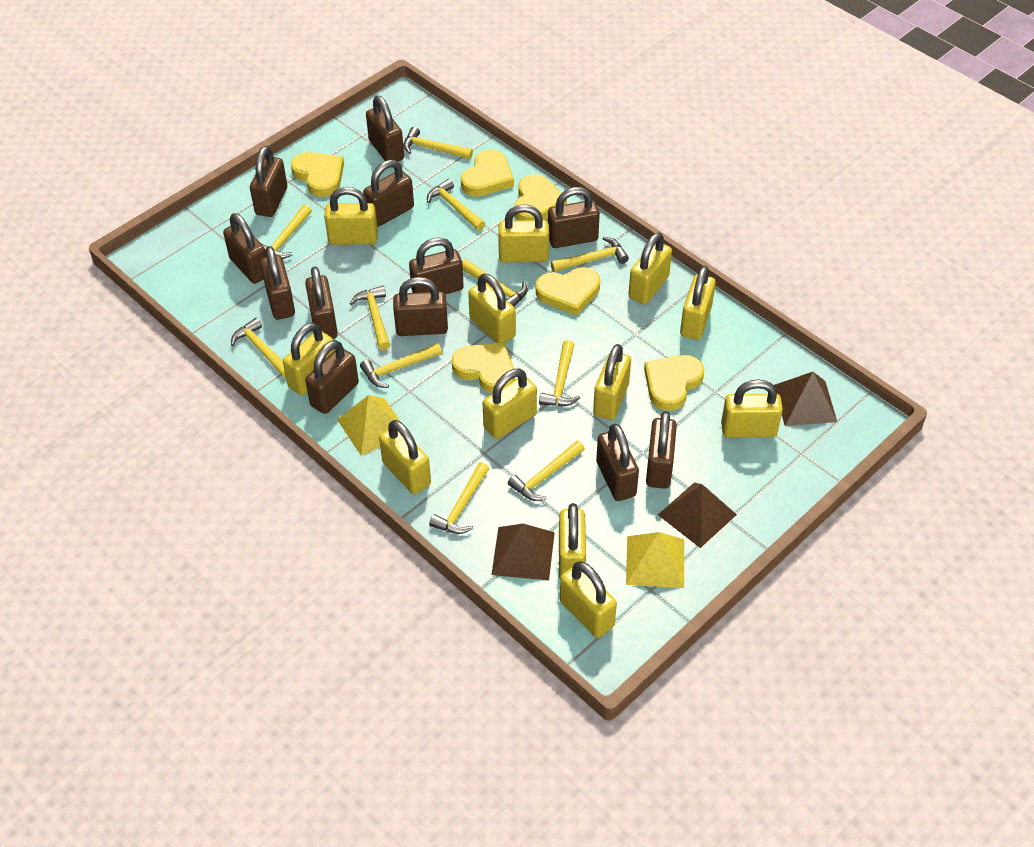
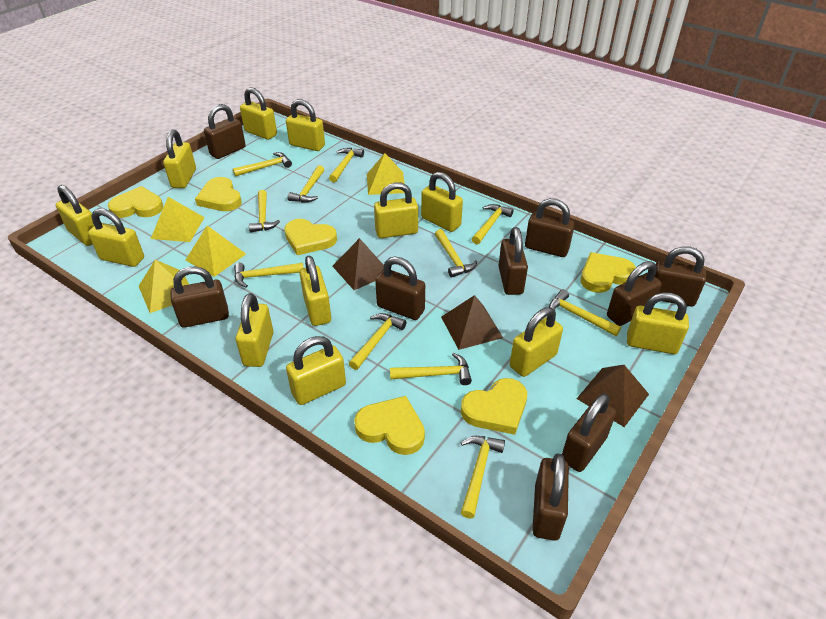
brown padlock: 12 -> 9
yellow pyramid: 2 -> 4

